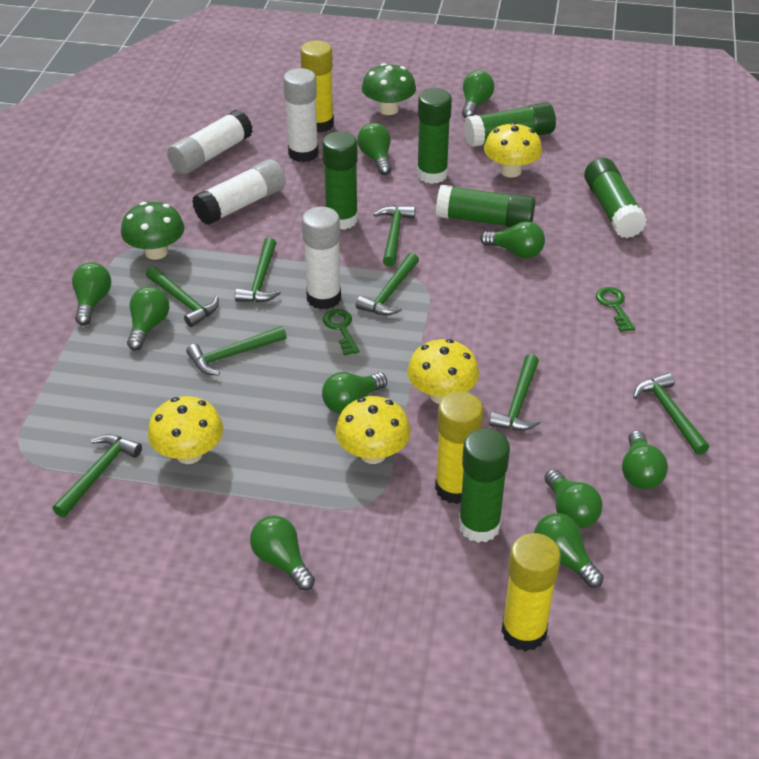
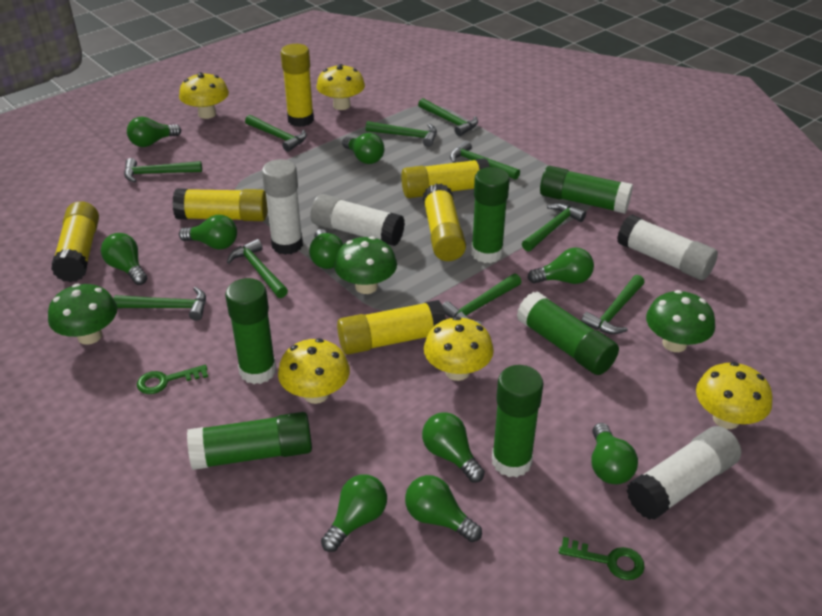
green hammer: 8 -> 10
green mushroom: 2 -> 3
yellow glue stick: 3 -> 6
yellow mushroom: 4 -> 5

